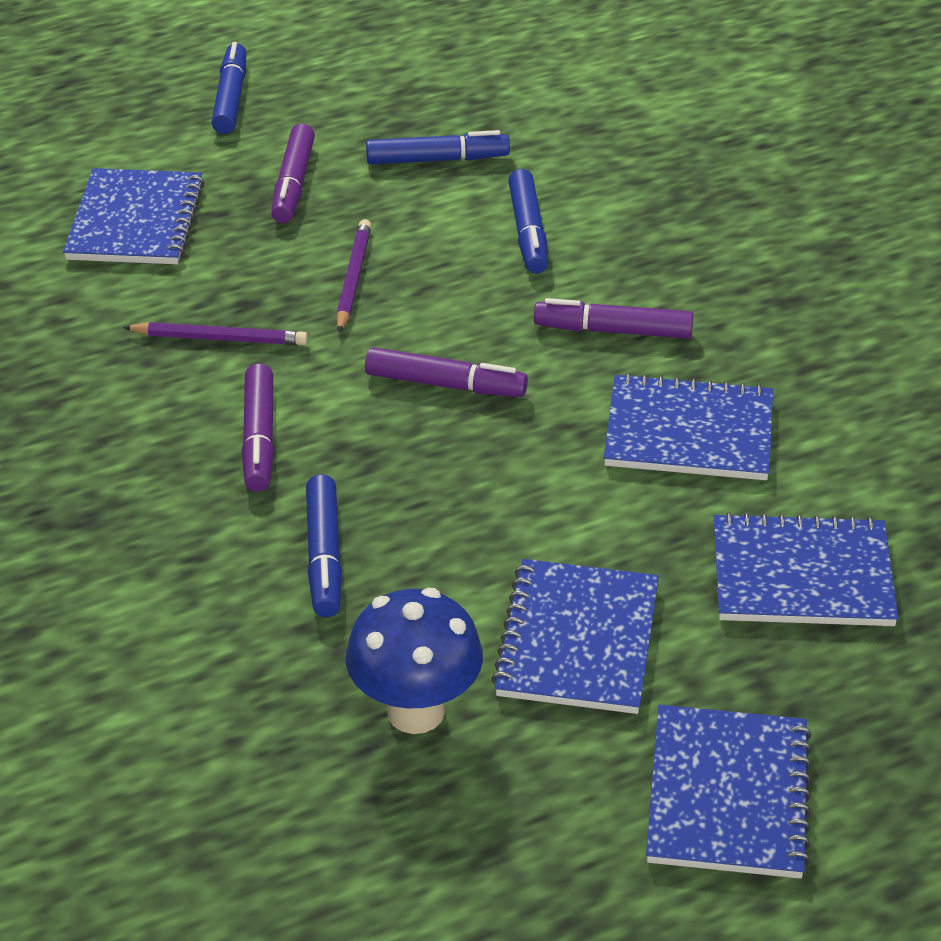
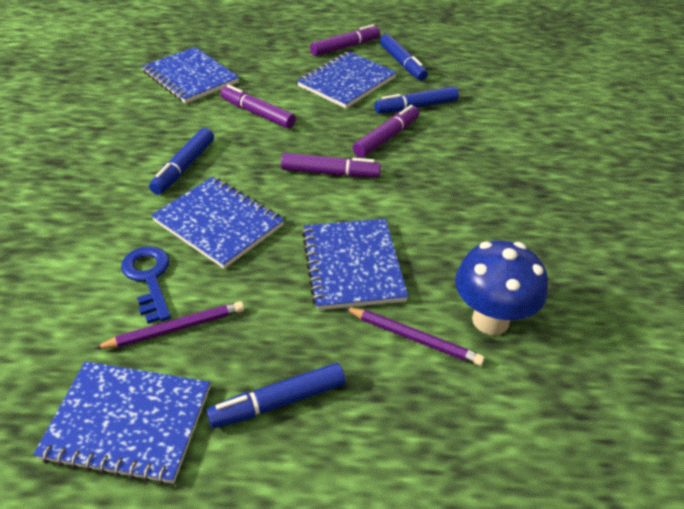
blue key: 0 -> 1

